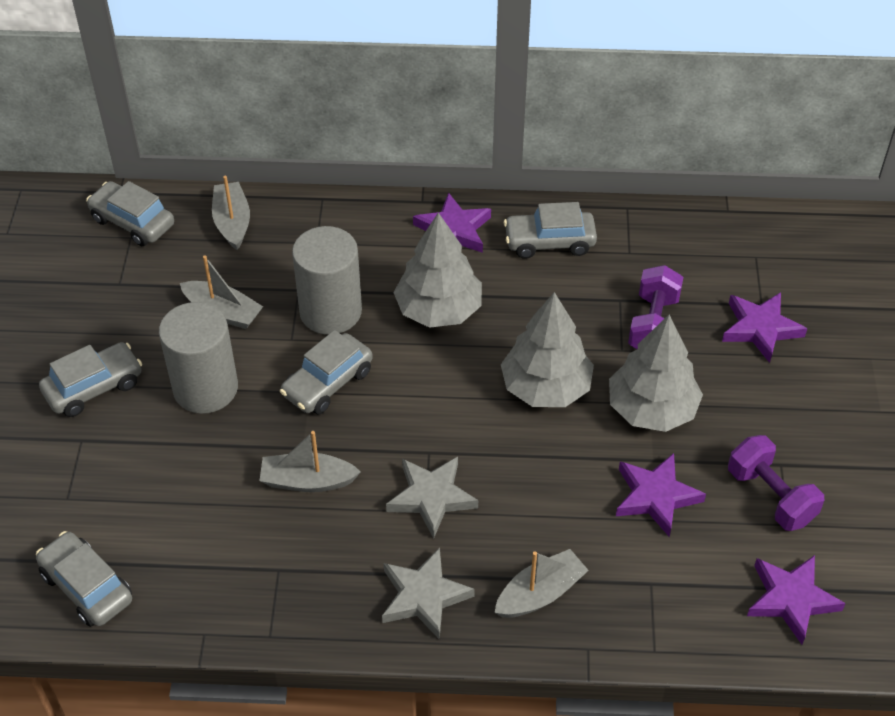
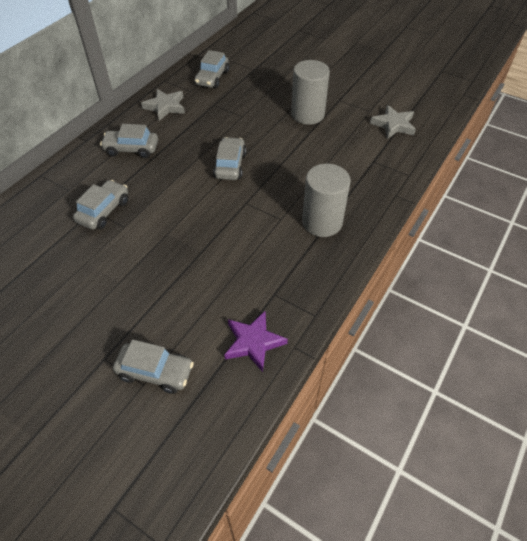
grey boat: 4 -> 0
grey tree: 3 -> 0
purple dumbbell: 2 -> 0
purple star: 4 -> 1

